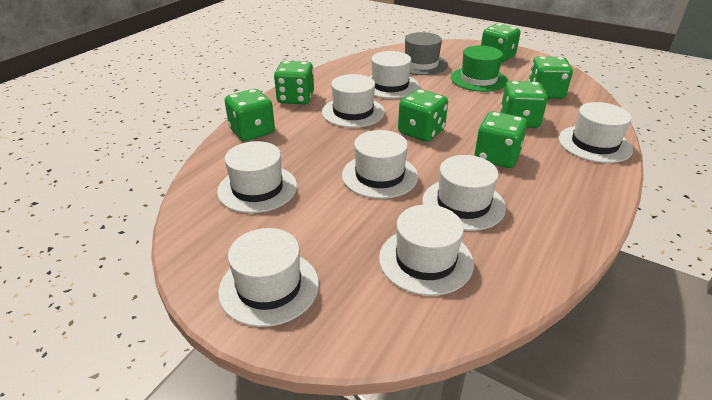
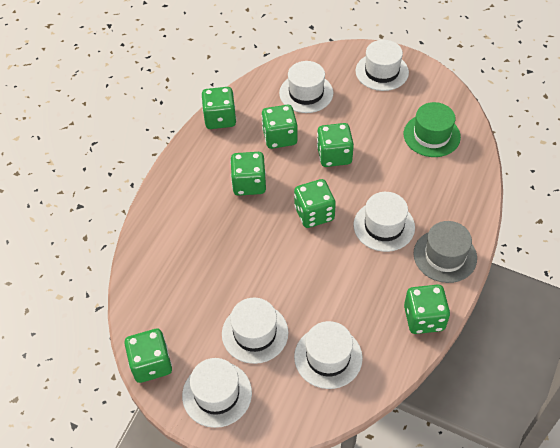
white hat: 8 -> 6

